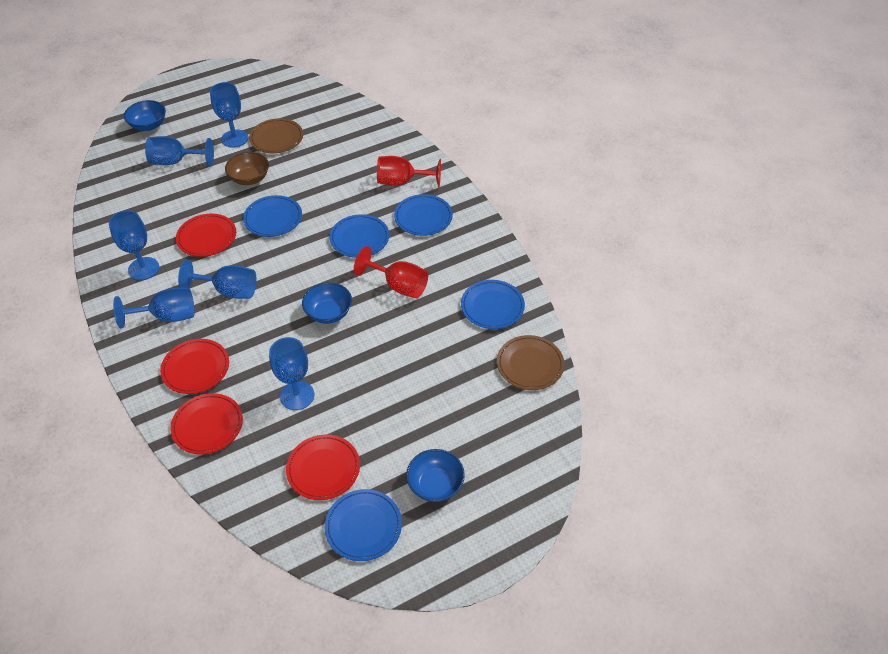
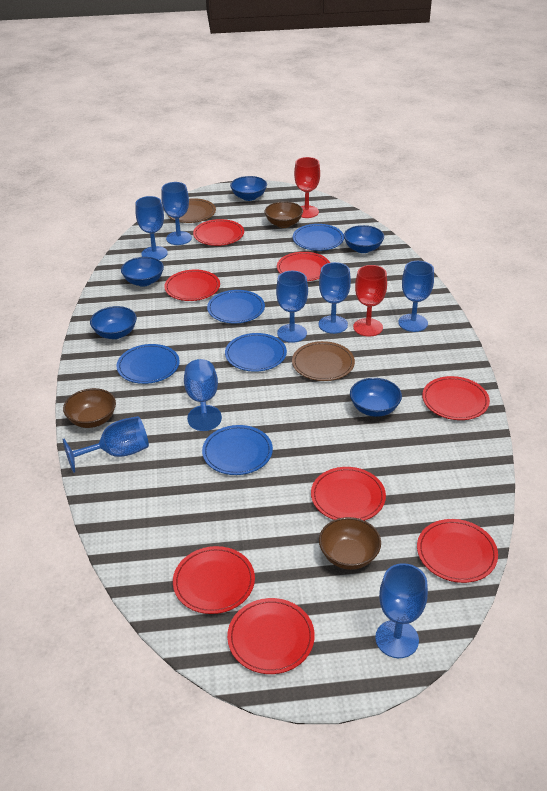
blue bowl: 3 -> 5
blue goblet: 6 -> 8
brown bowl: 1 -> 3
red plate: 4 -> 8

